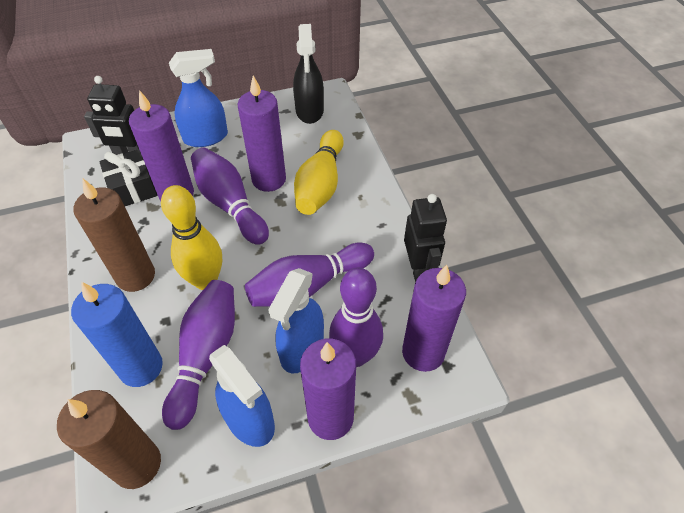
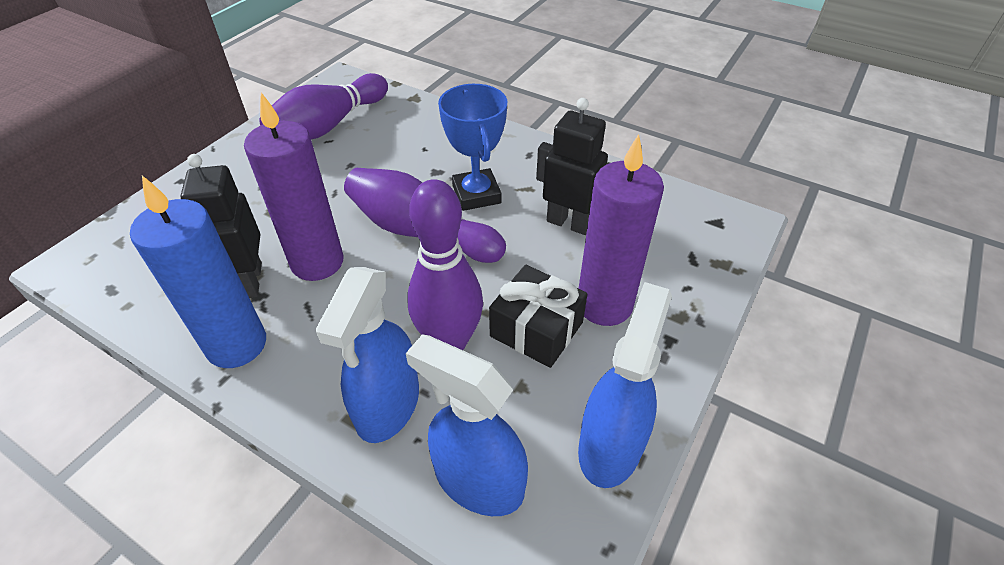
black spray bottle: 1 -> 0
blue trophy: 0 -> 1
brown candle: 2 -> 0
purple bowling pin: 4 -> 3
purple candle: 4 -> 2
yellow bowling pin: 2 -> 0

